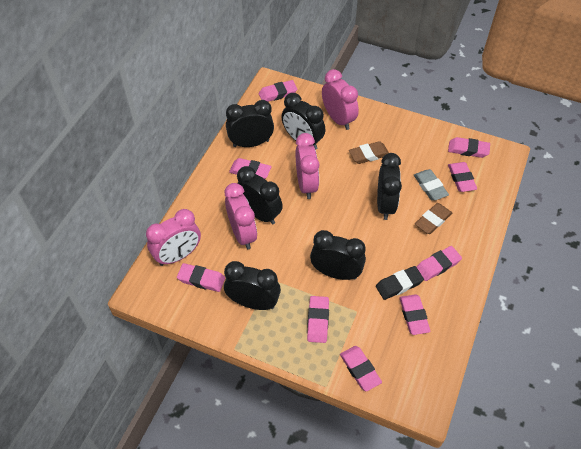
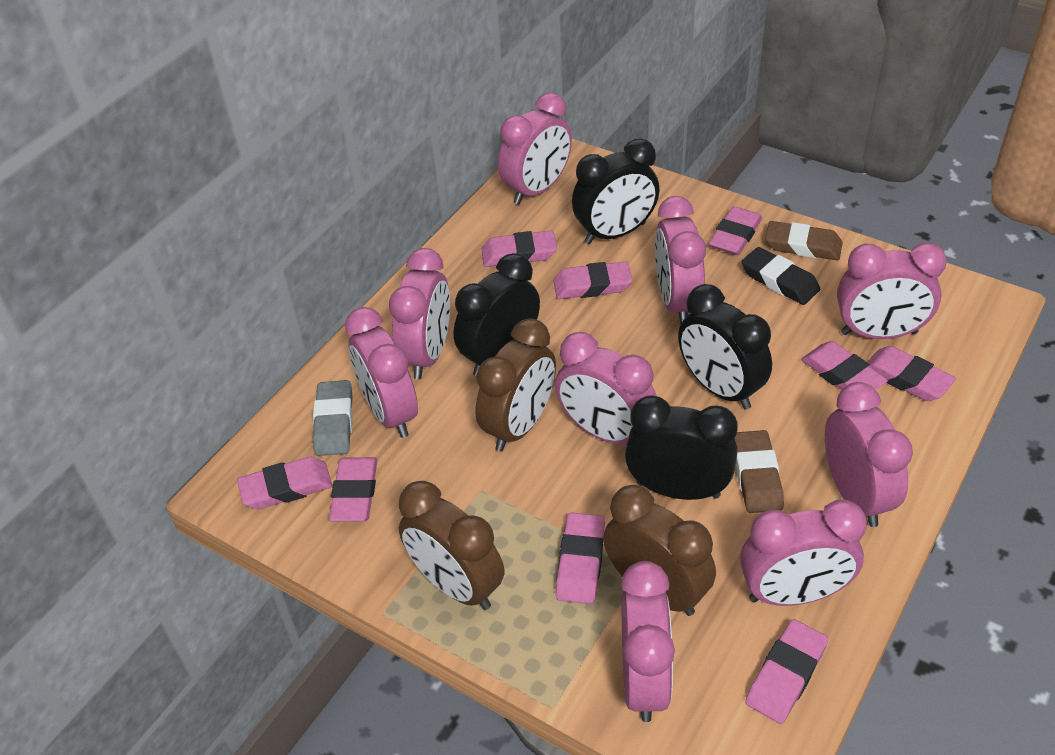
black clock: 6 -> 4
brown clock: 0 -> 3
pink clock: 4 -> 9

